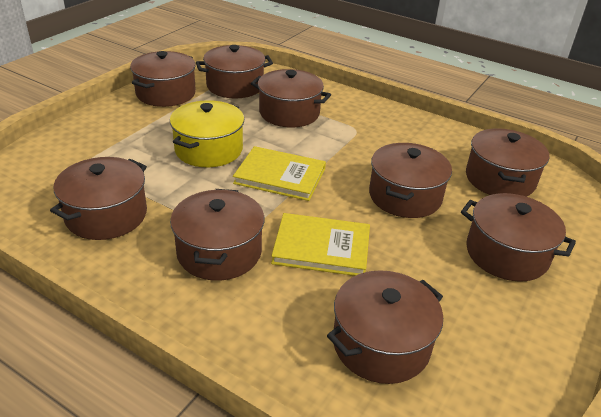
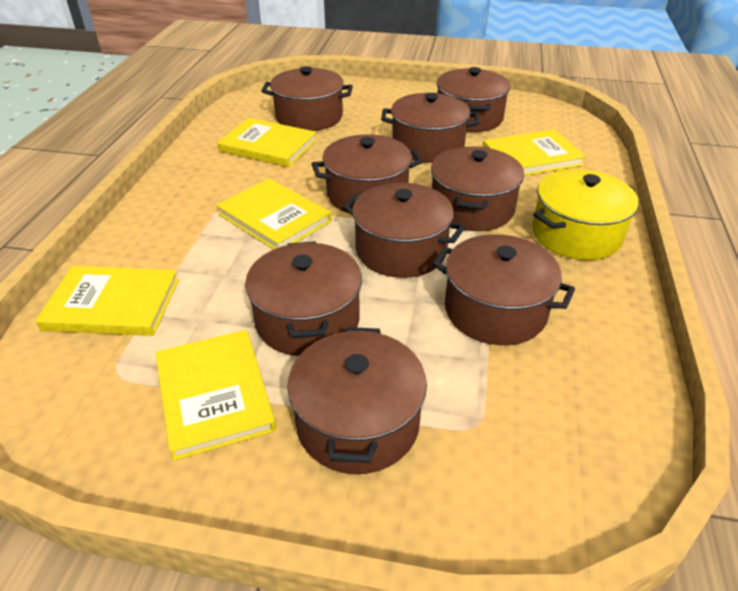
yellow book: 2 -> 5

